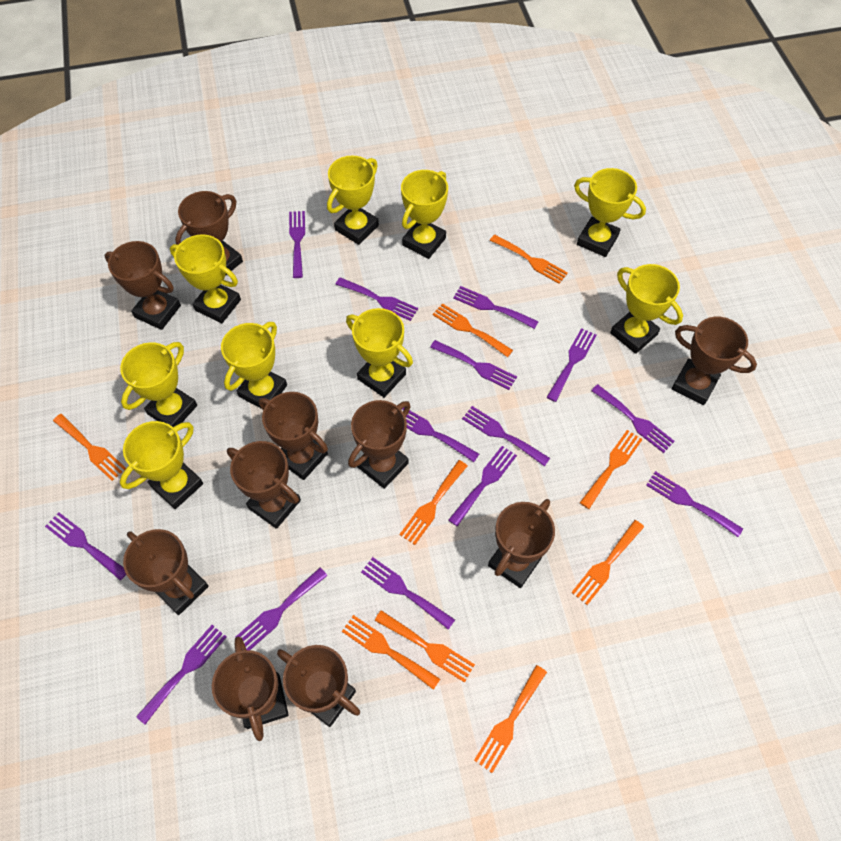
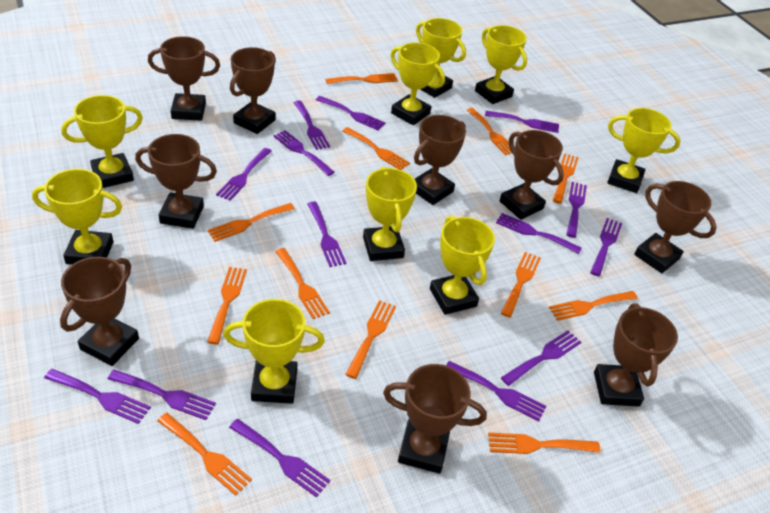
brown trophy: 10 -> 9
orange fork: 9 -> 12

